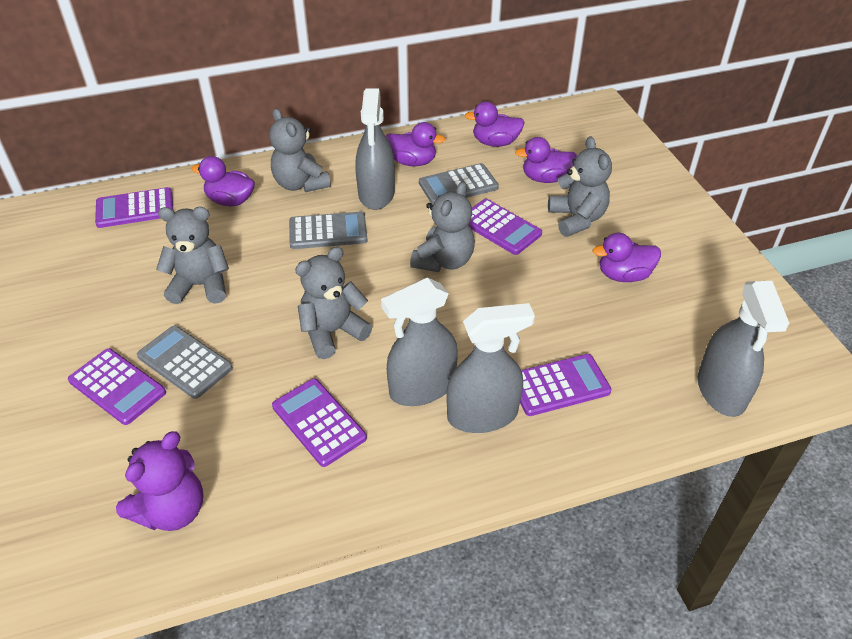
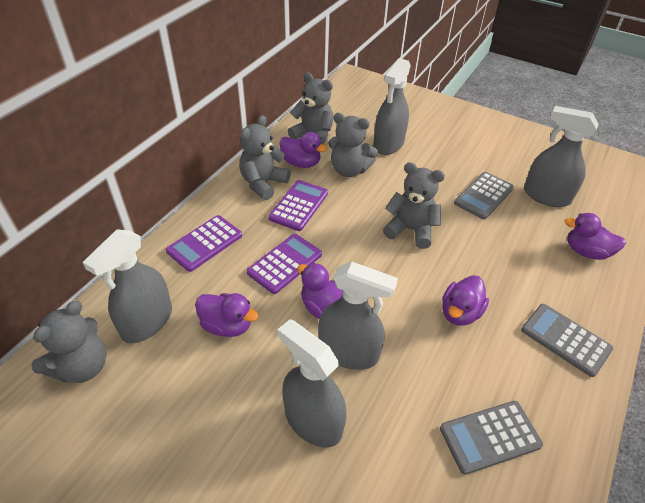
grey spray bottle: 4 -> 5
purple calculator: 5 -> 3
purple teddy bear: 1 -> 0

